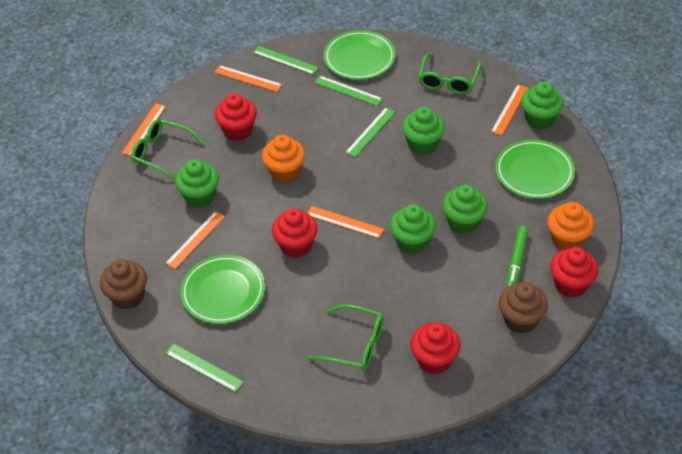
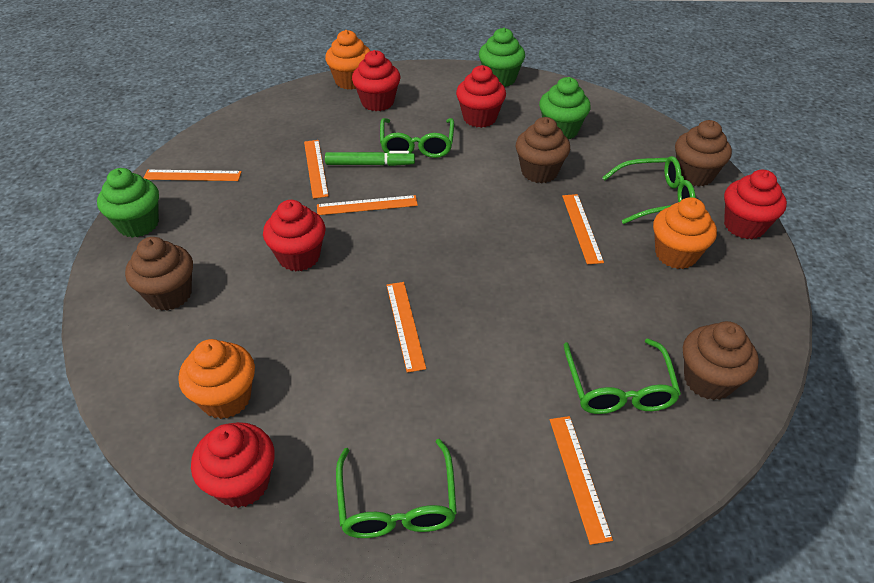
brown cupcake: 2 -> 4
green cupcake: 5 -> 3
green glasses: 3 -> 4
green plate: 3 -> 0
green ruler: 4 -> 0
orange cupcake: 2 -> 3
orange ruler: 5 -> 6
red cupcake: 4 -> 5

